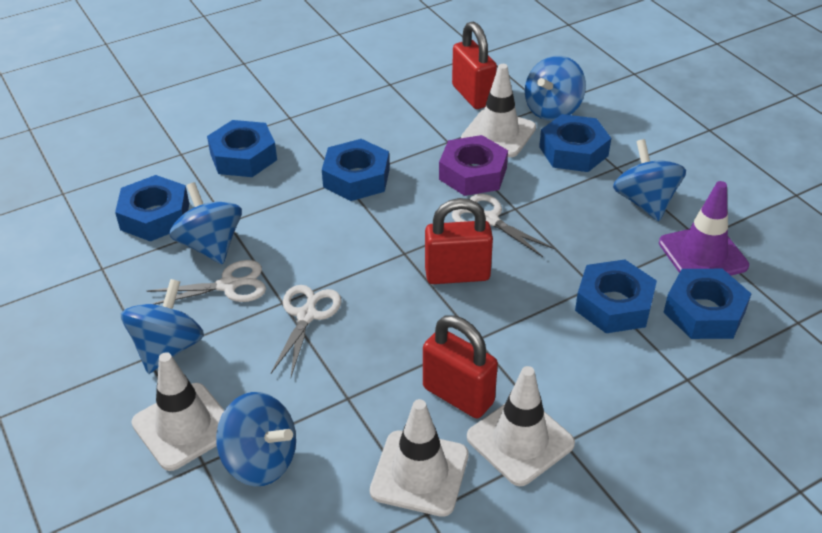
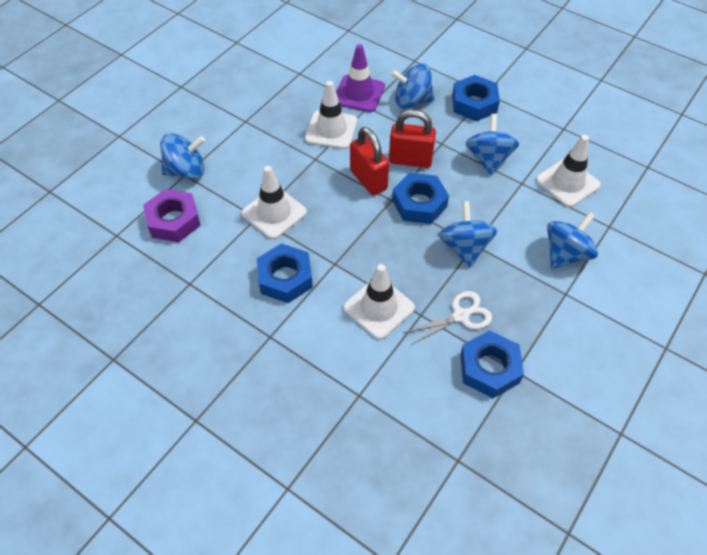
blue nut: 6 -> 4
red padlock: 3 -> 2
white scissors: 3 -> 1

